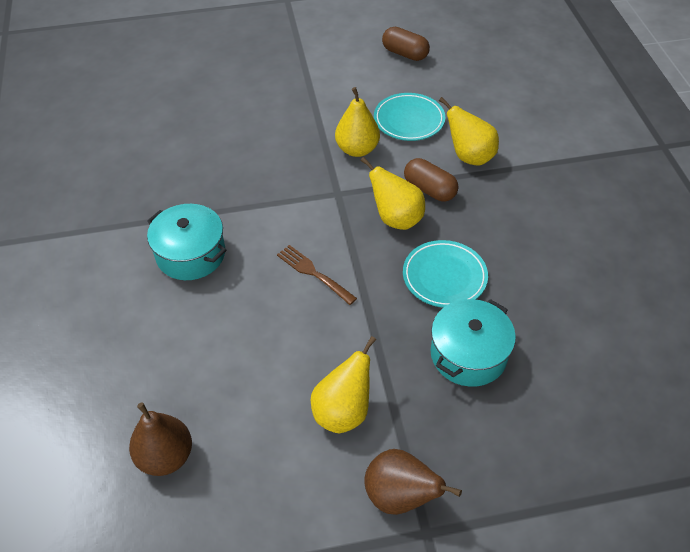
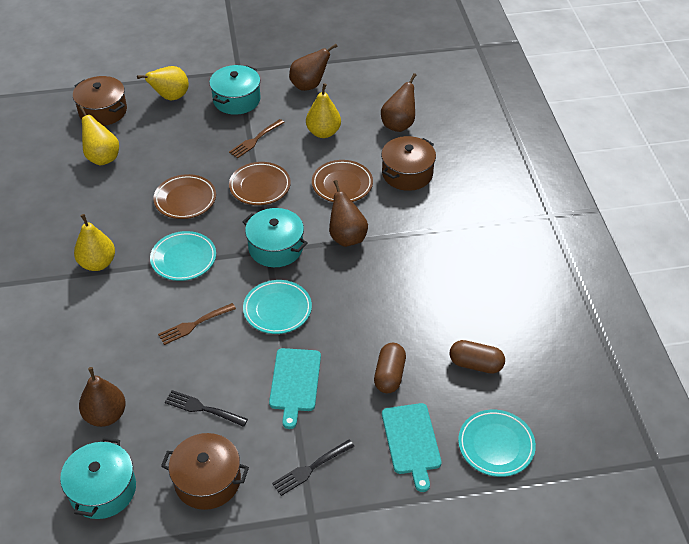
black fork: 0 -> 2
brown fork: 1 -> 2
brown pear: 2 -> 4
brown plate: 0 -> 3
brown pot: 0 -> 3
turquoise cutting board: 0 -> 2
turquoise plate: 2 -> 3
turquoise pot: 2 -> 3

